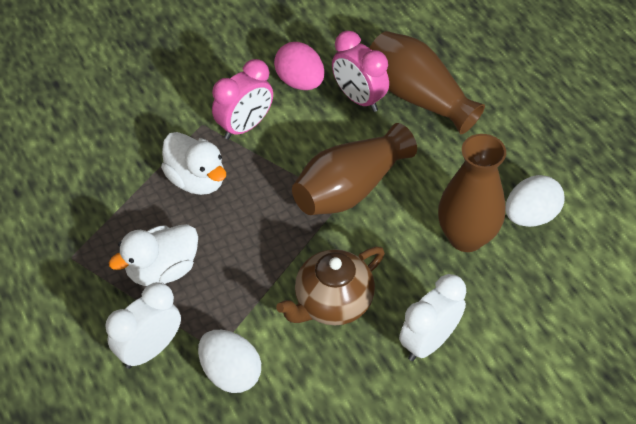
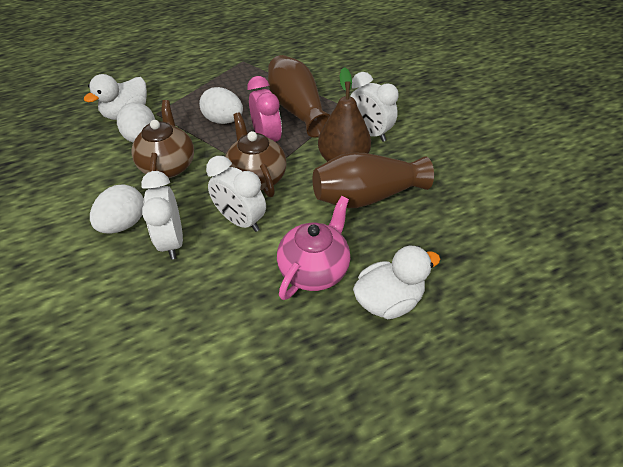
brown pear: 0 -> 1
brown teapot: 1 -> 2
brown vase: 3 -> 2
pink clock: 2 -> 1
pink egg: 1 -> 0
pink teapot: 0 -> 1
white clock: 2 -> 3
white egg: 2 -> 3

